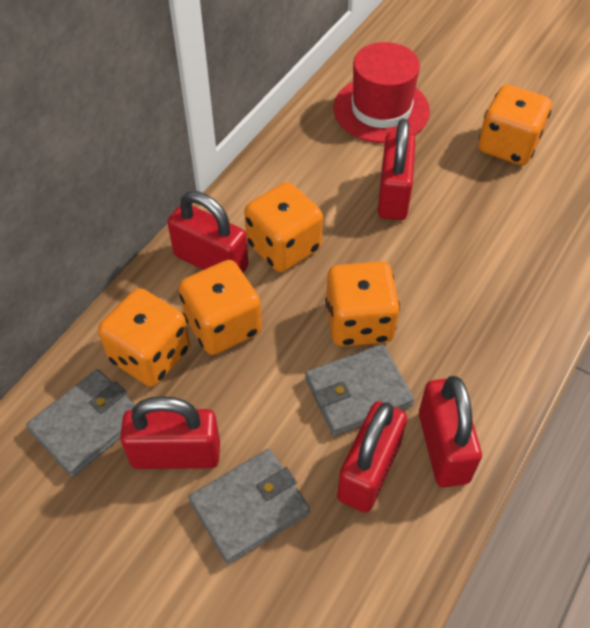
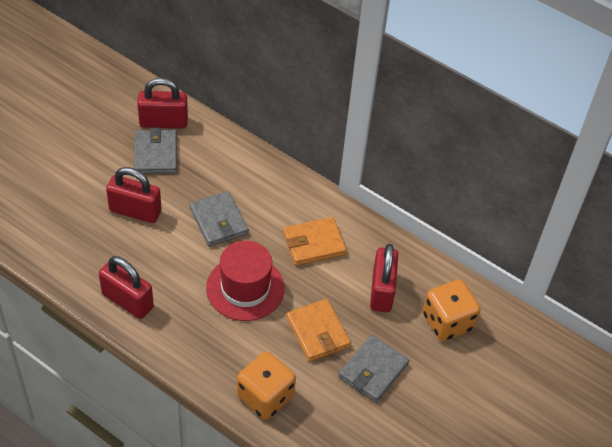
orange dice: 5 -> 2
orange wallet: 0 -> 2
red padlock: 5 -> 4

